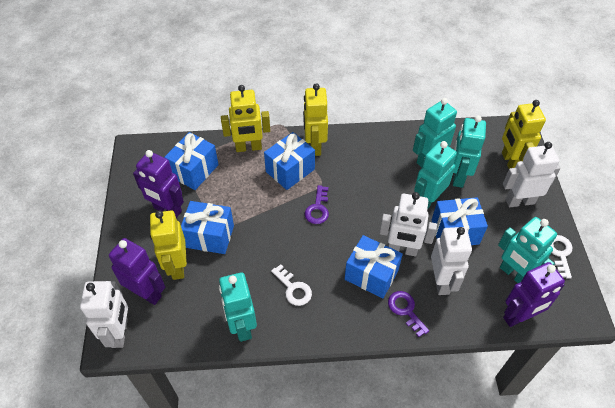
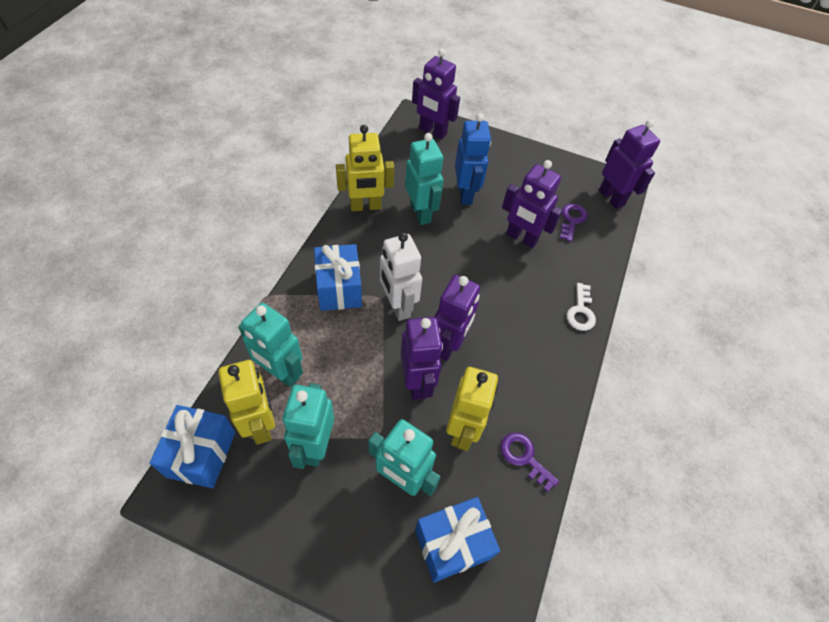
blue gift: 5 -> 3
blue robot: 0 -> 1
purple robot: 3 -> 5
turquoise robot: 5 -> 4
white key: 2 -> 1
white robot: 4 -> 1
yellow robot: 4 -> 3

